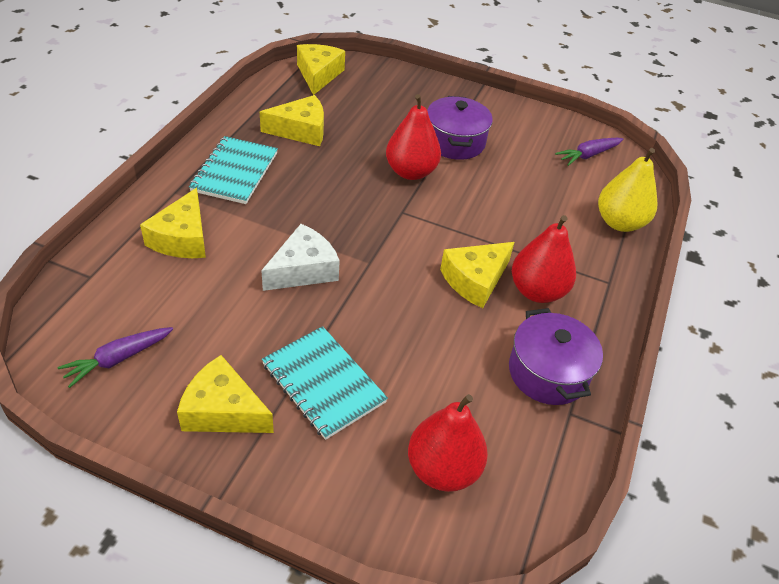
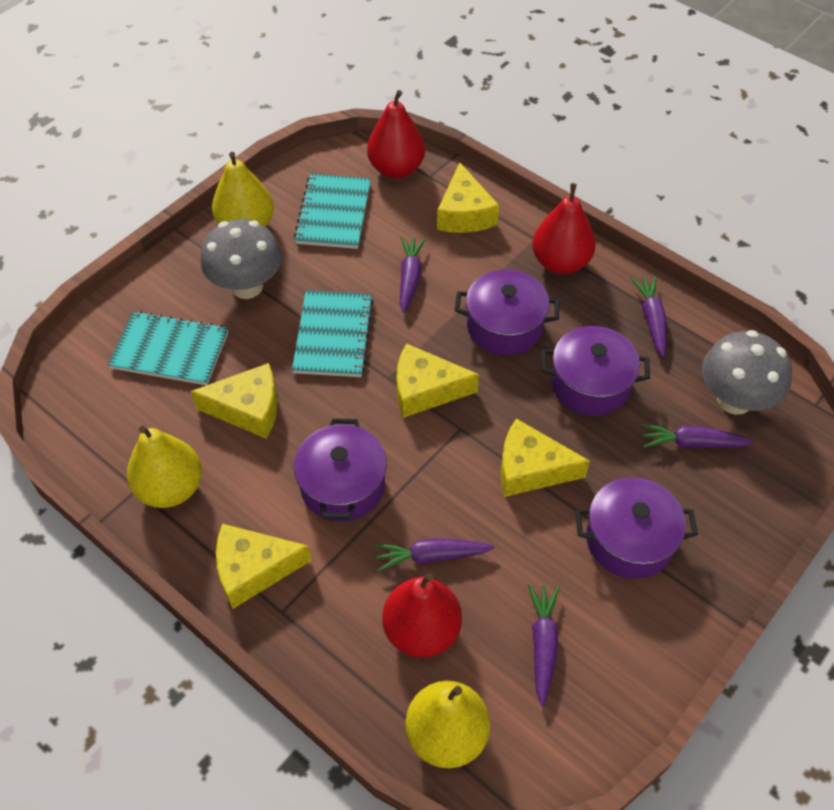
grey mushroom: 0 -> 2
purple carrot: 2 -> 5
purple pot: 2 -> 4
turquoise notebook: 2 -> 3
white cheese: 1 -> 0
yellow pear: 1 -> 3

